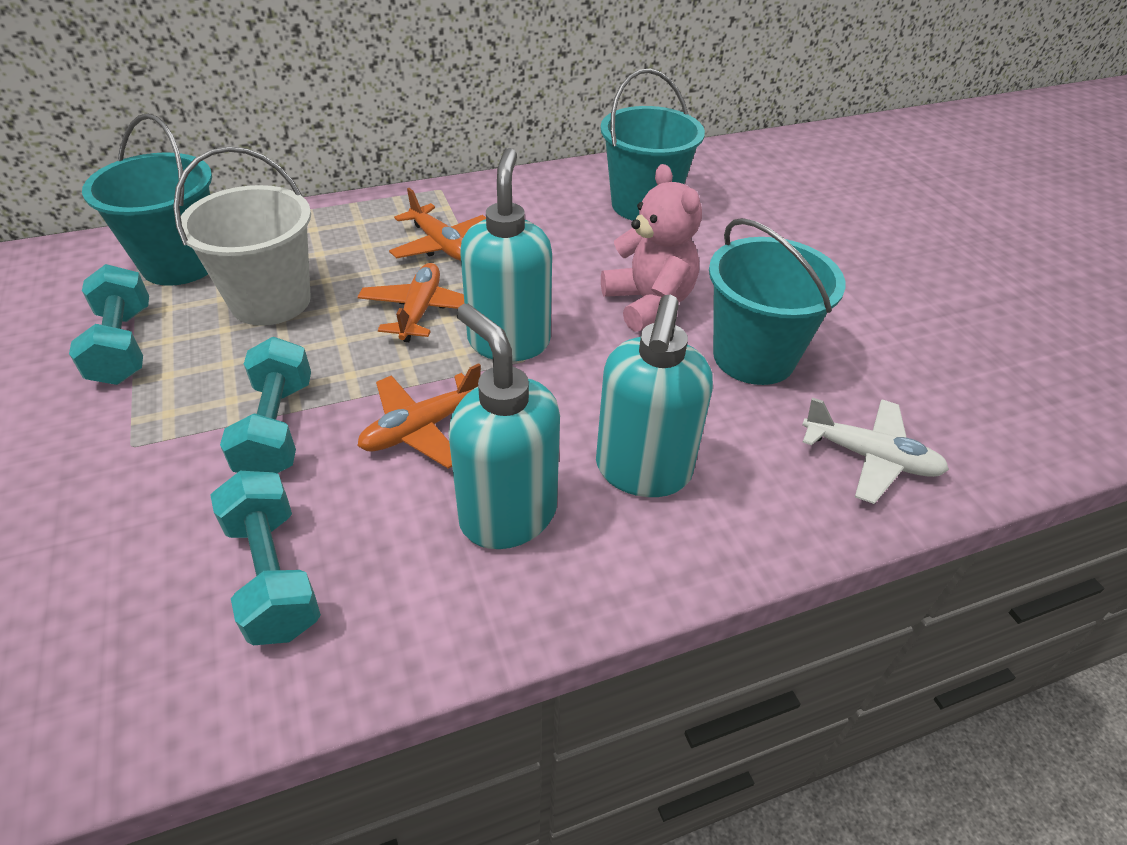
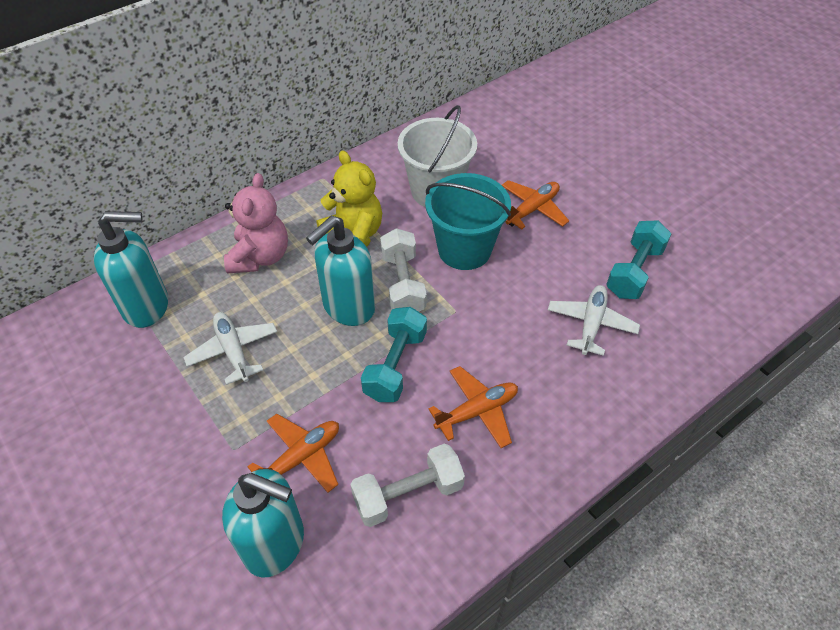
turquoise bucket: 3 -> 1
turquoise dumbbell: 3 -> 2
white dumbbell: 0 -> 2
white plane: 1 -> 2
yellow teddy bear: 0 -> 1

